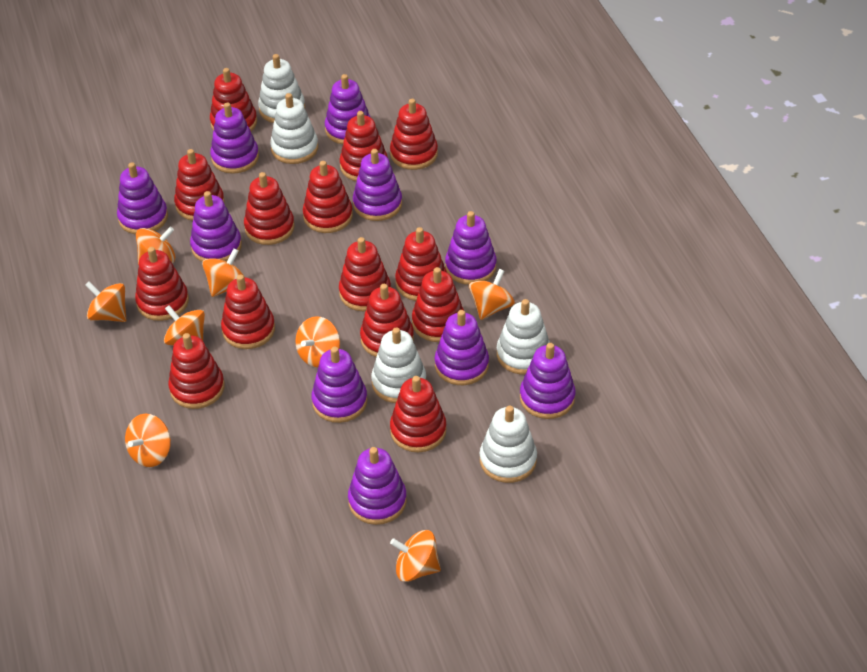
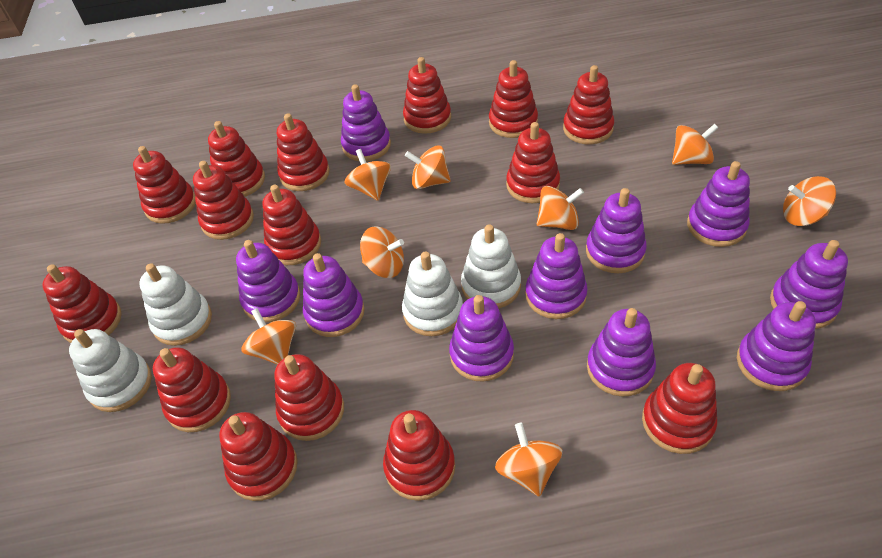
red stacking toy: 14 -> 15
white stacking toy: 5 -> 4

